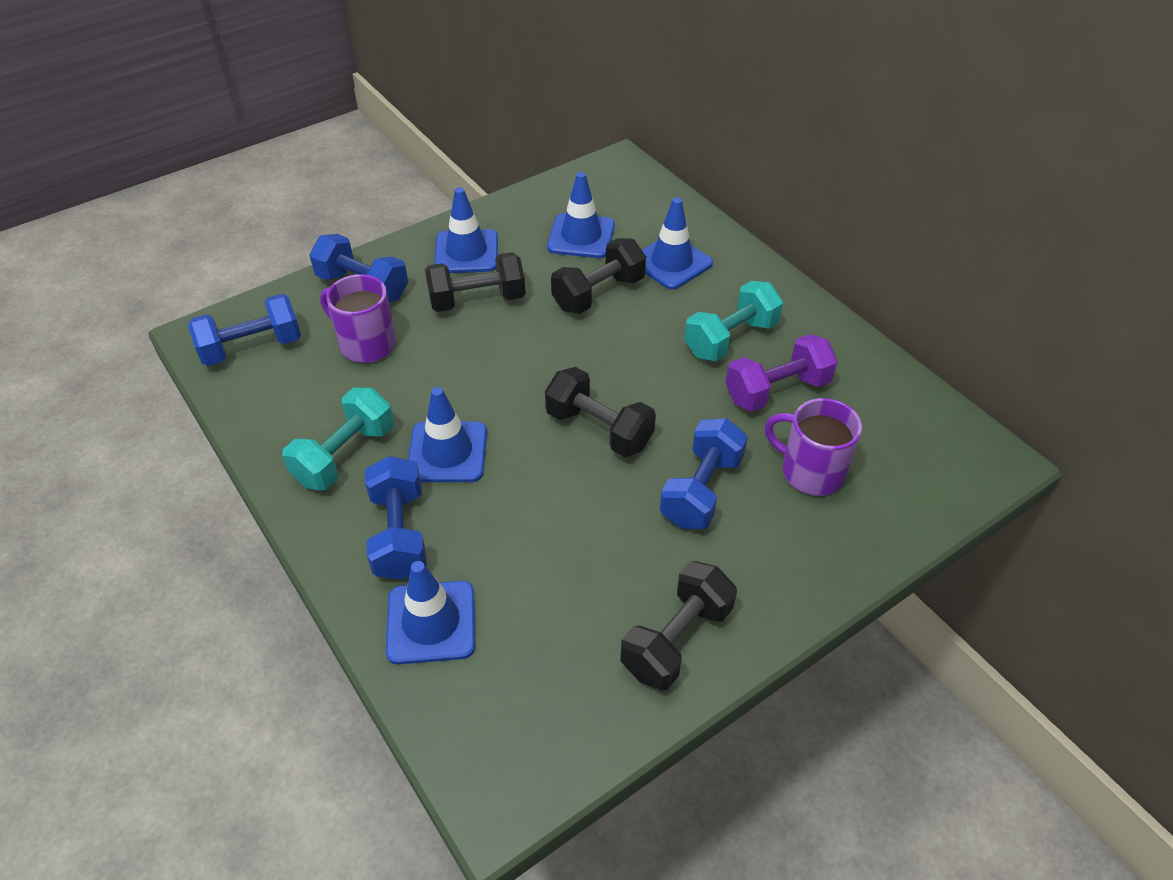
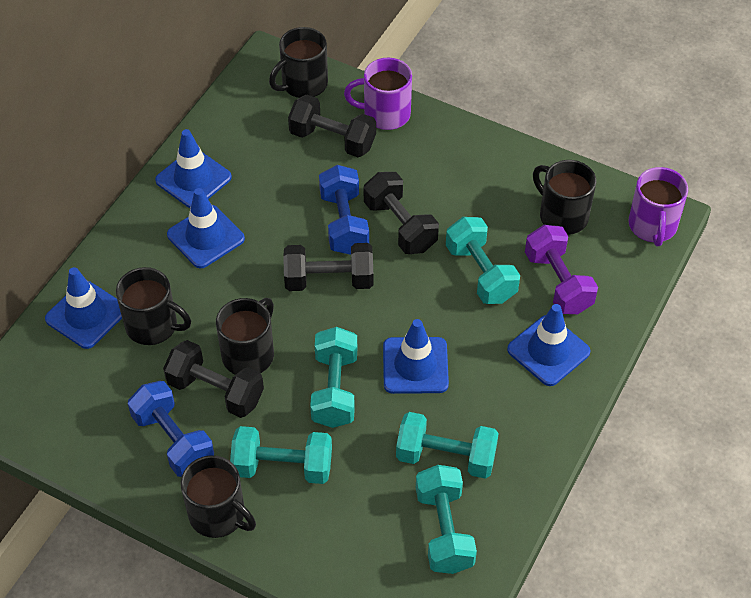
black mug: 0 -> 5
blue dumbbell: 4 -> 2
turquoise dumbbell: 2 -> 5

